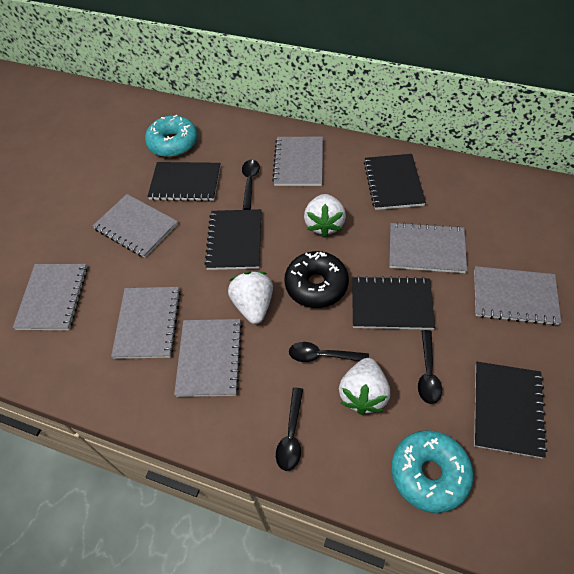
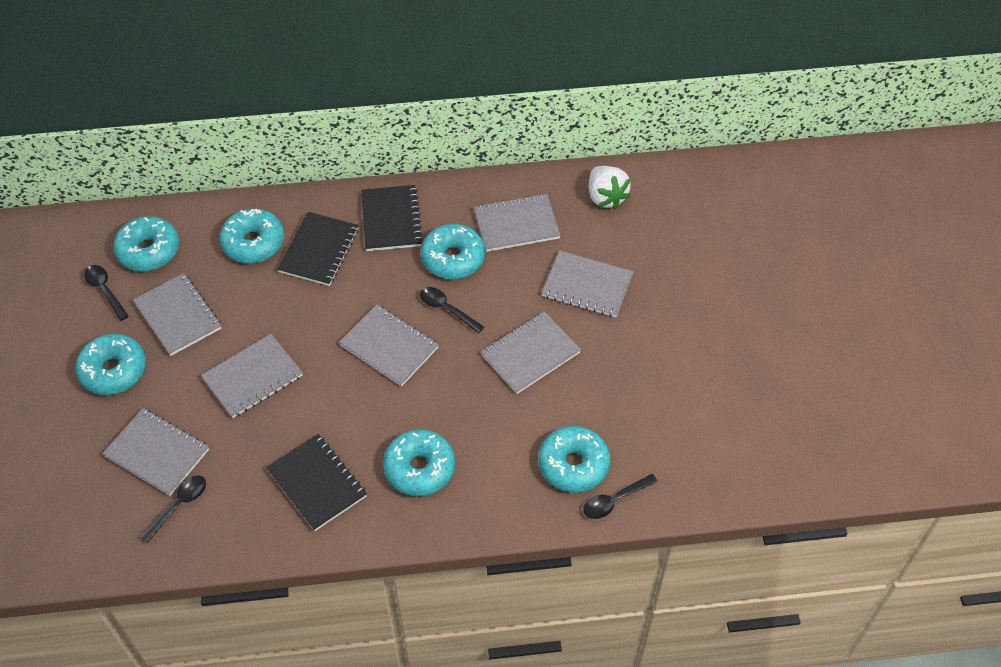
black donut: 1 -> 0
black notebook: 5 -> 3
turquoise donut: 2 -> 6
white strawberry: 3 -> 1

